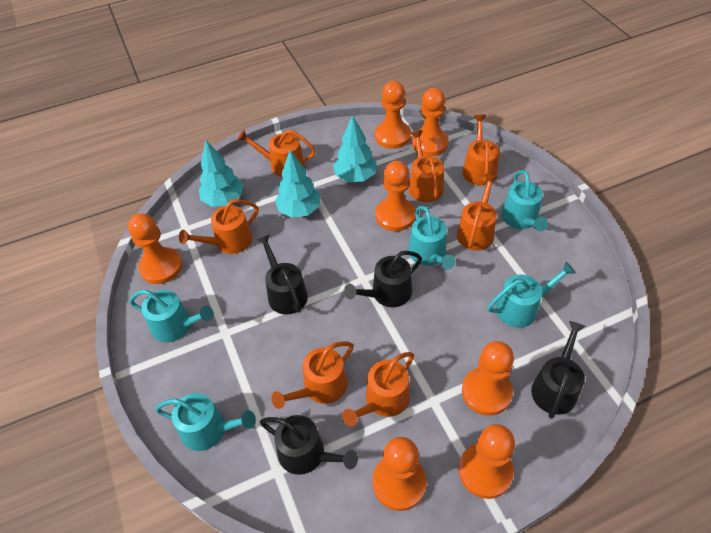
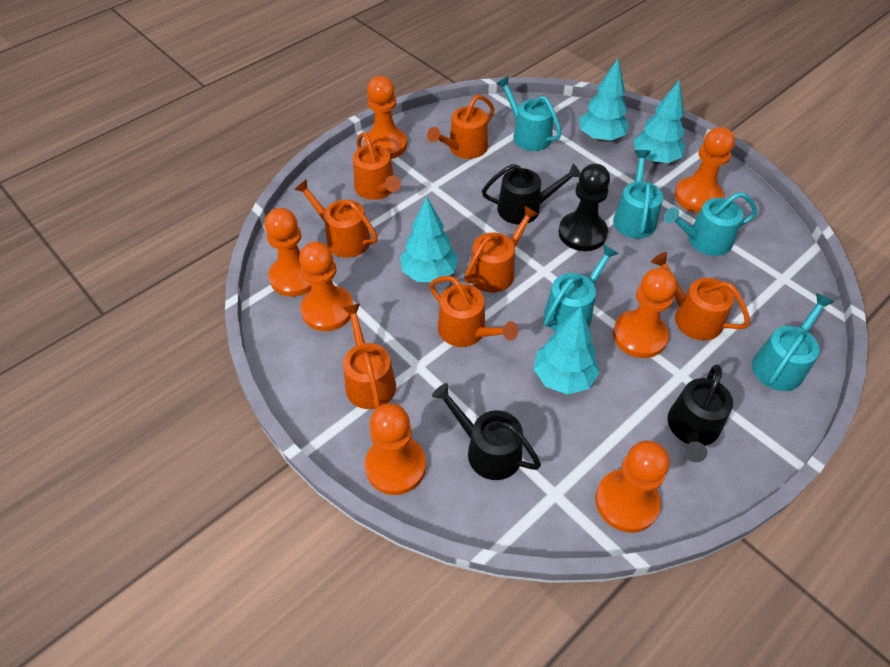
black pawn: 0 -> 1
black watering can: 4 -> 3
turquoise tree: 3 -> 4

